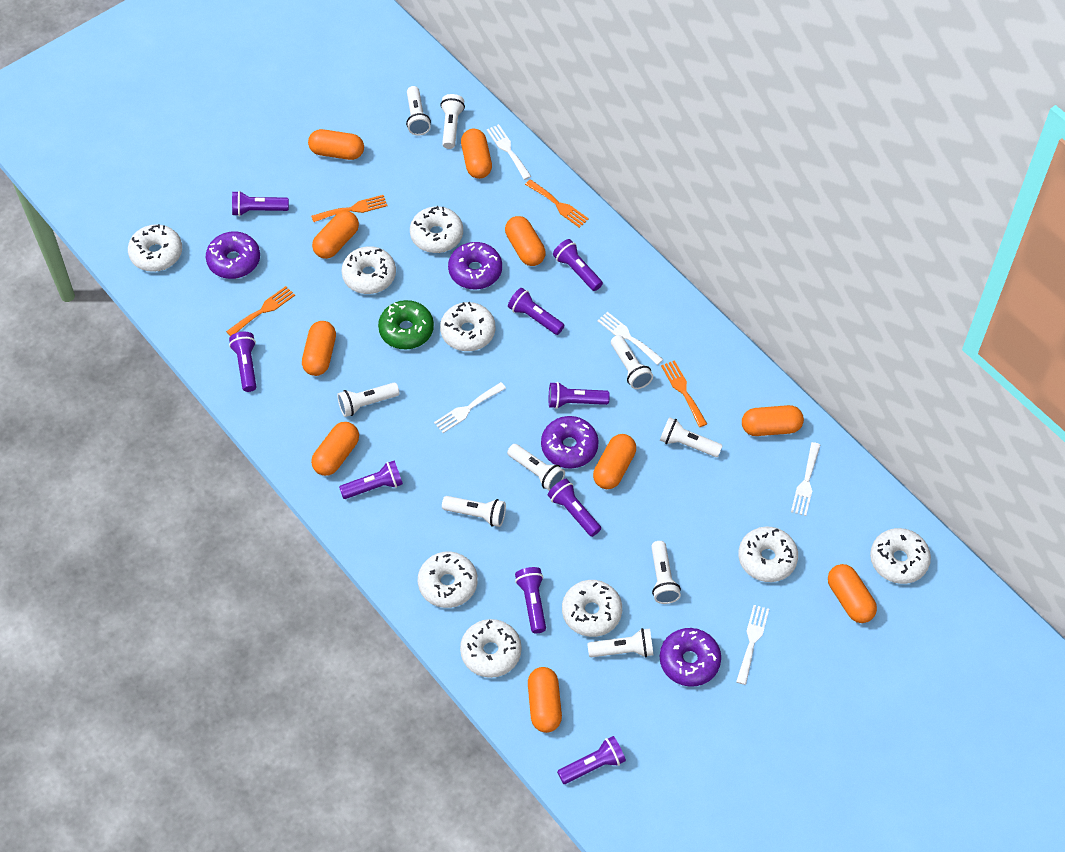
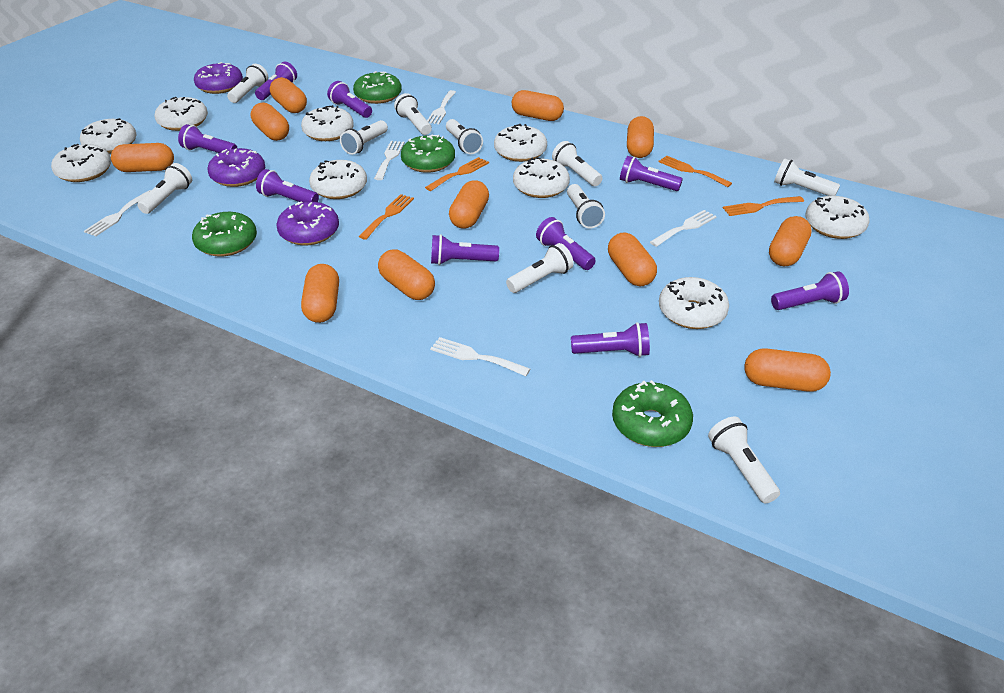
green donut: 1 -> 4
orange capsule: 10 -> 11
purple donut: 4 -> 3
white flashlight: 9 -> 10

